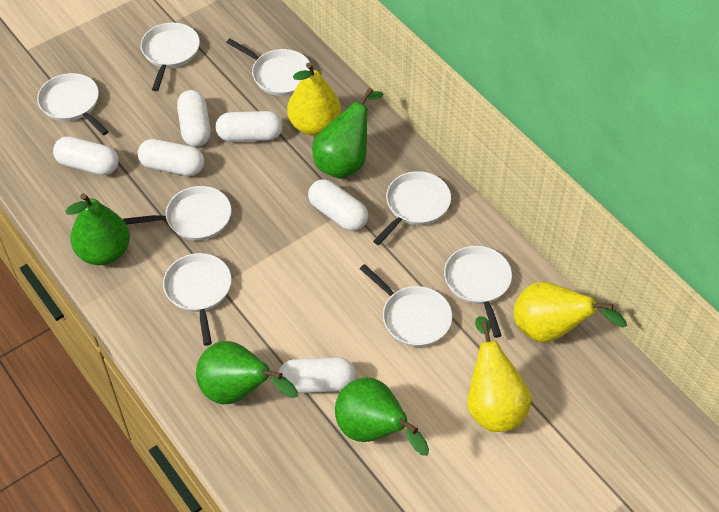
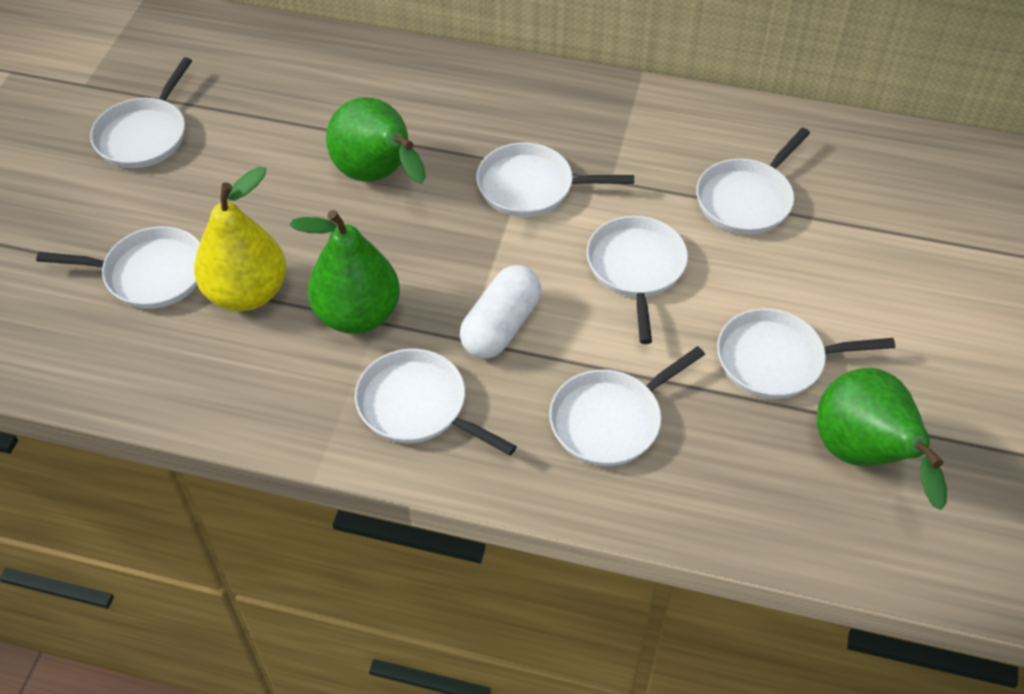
green pear: 4 -> 3
white capsule: 6 -> 1
yellow pear: 3 -> 1

